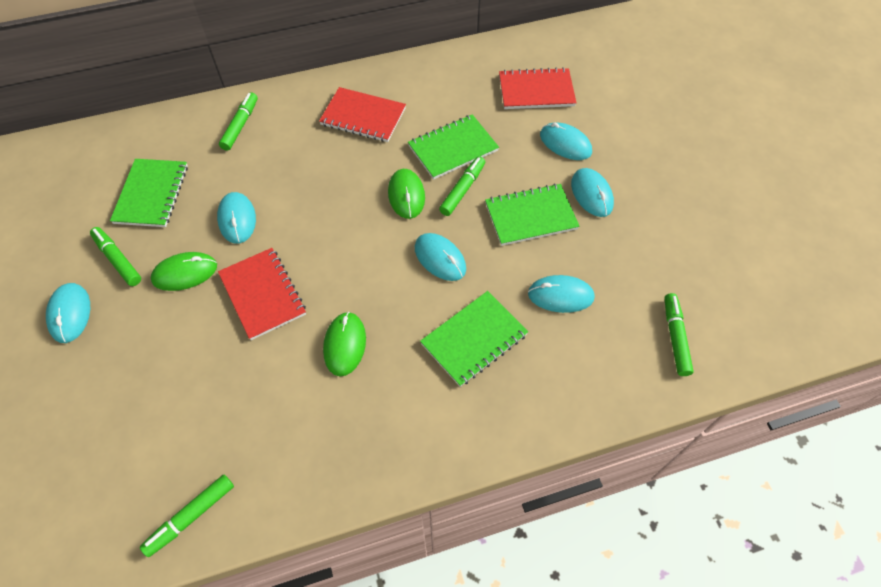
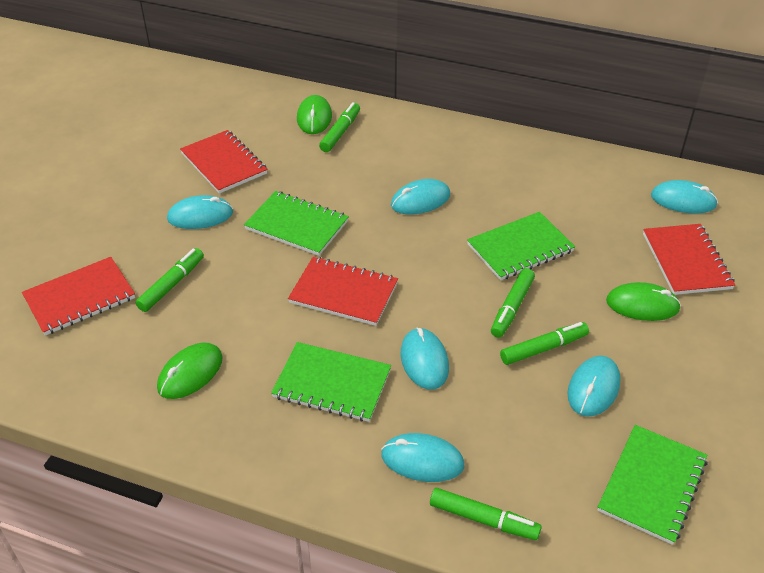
red notebook: 3 -> 4

